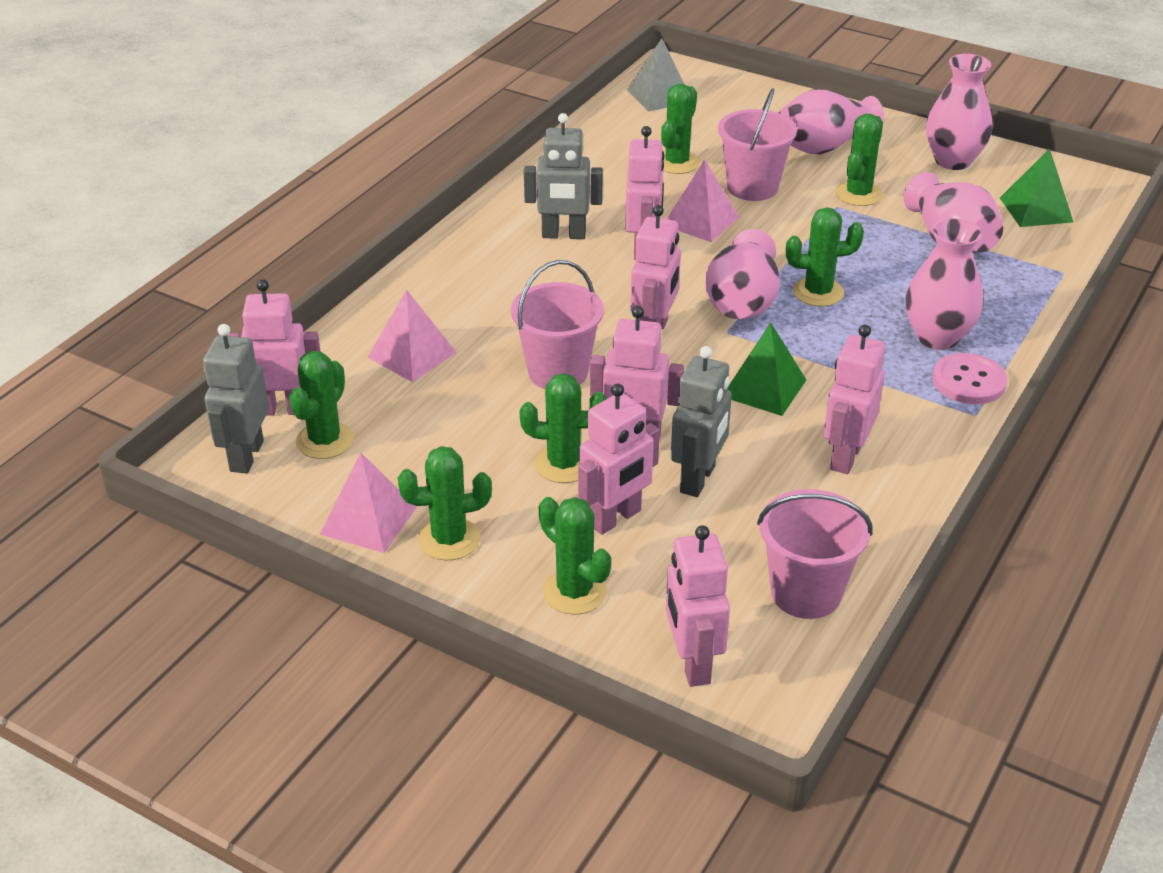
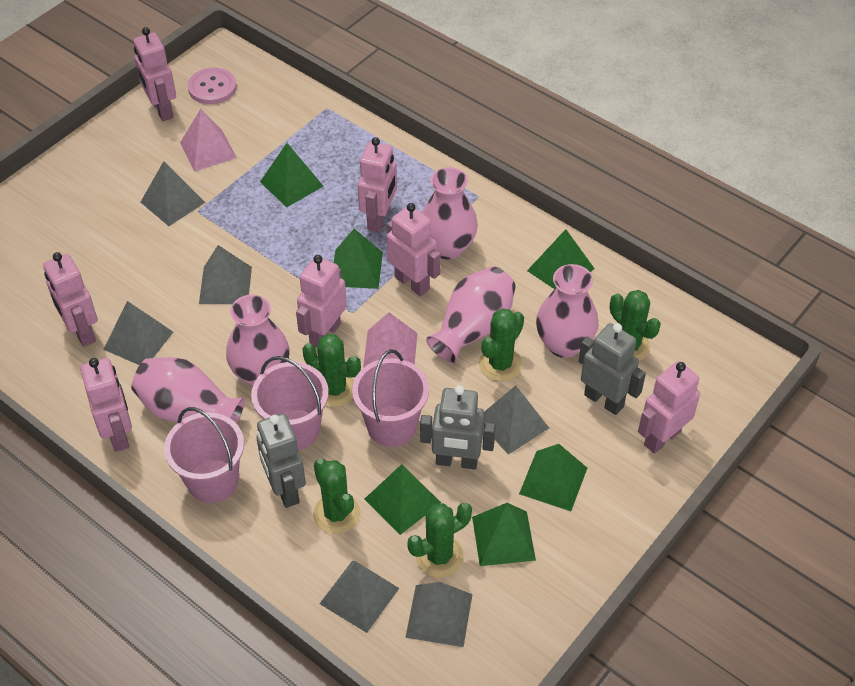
green cactus: 7 -> 5
green pyramid: 2 -> 6
grey pyramid: 1 -> 6
pink pyramid: 3 -> 2

